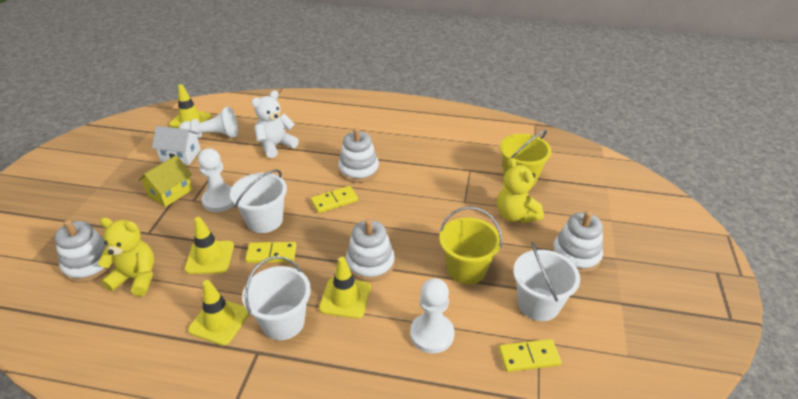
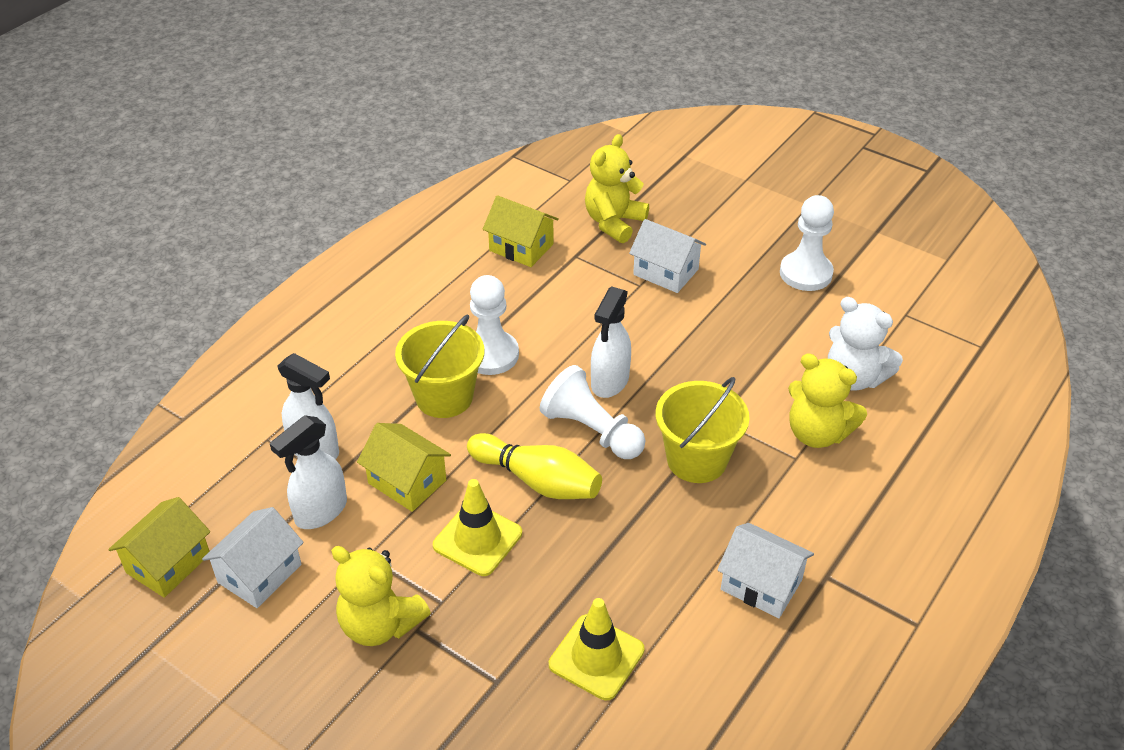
white bucket: 3 -> 0
white house: 1 -> 3
white spray bottle: 0 -> 3
white stacking toy: 4 -> 0
yellow bowling pin: 0 -> 1
yellow domino: 3 -> 0
yellow house: 1 -> 3
yellow teddy bear: 2 -> 3
yellow traffic cone: 4 -> 2

